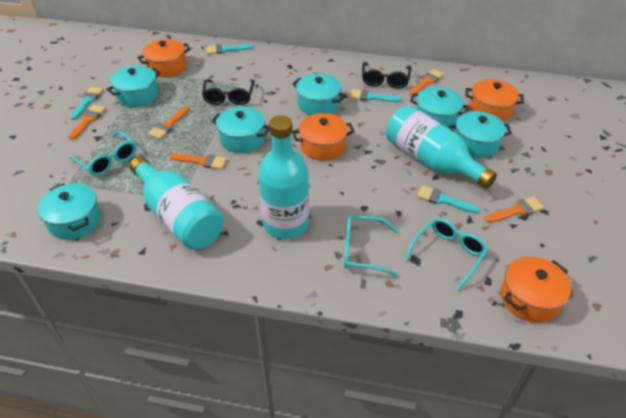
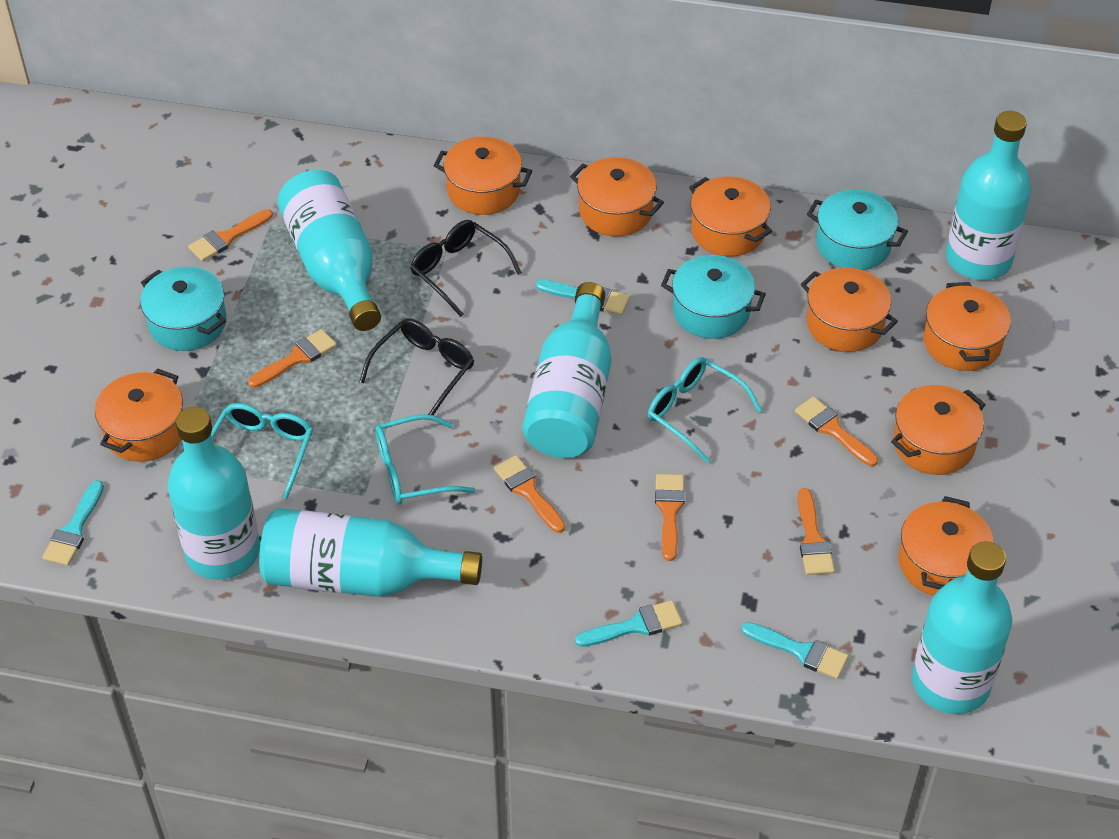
orange brush: 5 -> 6
orange pot: 4 -> 8
turquoise bottle: 3 -> 6
turquoise pot: 6 -> 3

